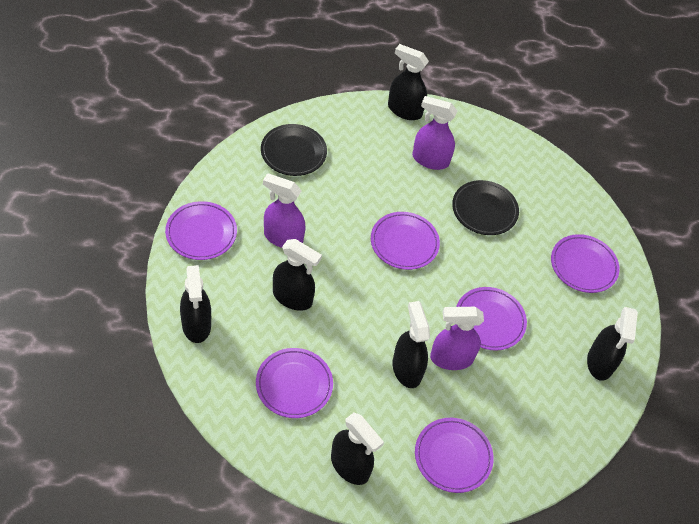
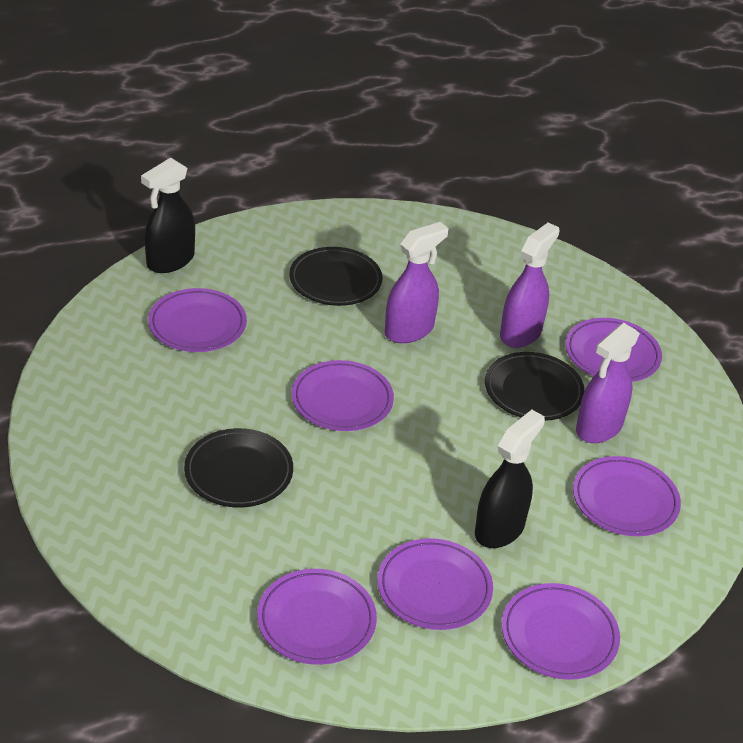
black plate: 2 -> 3
black spray bottle: 6 -> 2
purple plate: 6 -> 7

